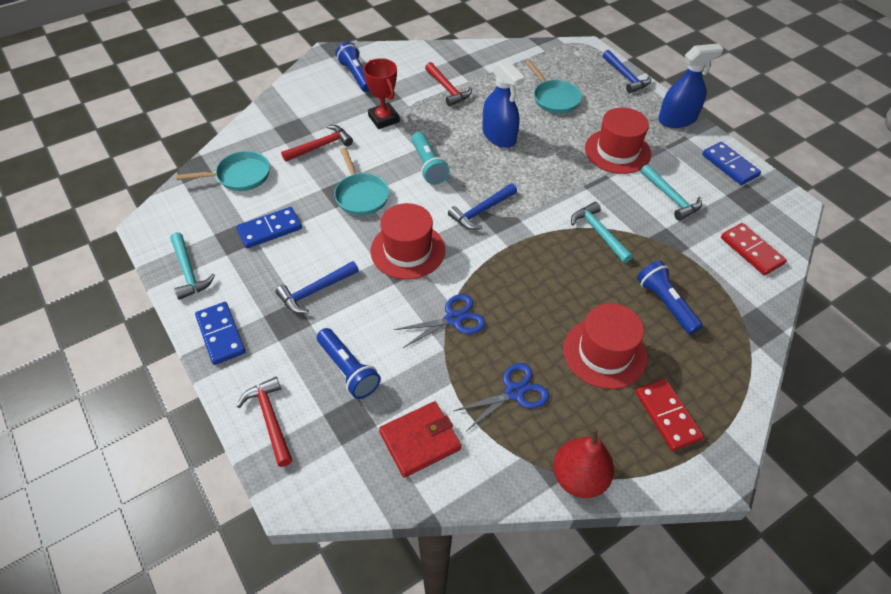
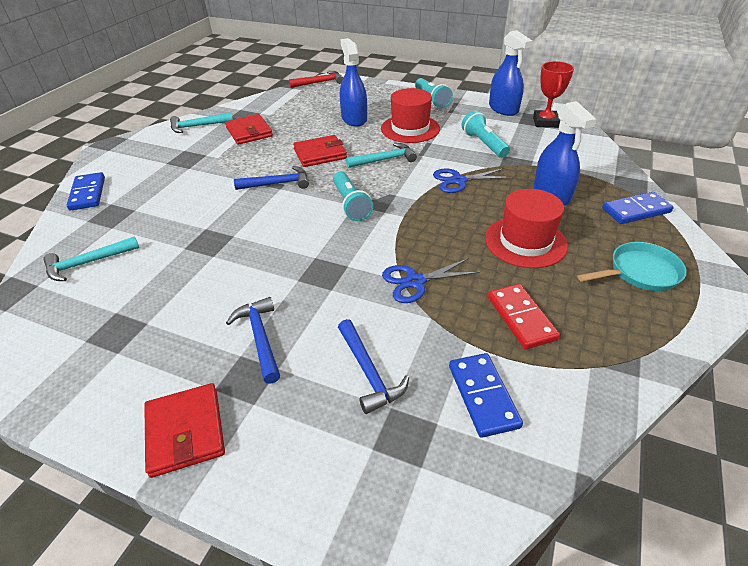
blue flashlight: 3 -> 0
blue spray bottle: 2 -> 3
red domino: 2 -> 1
red hammer: 3 -> 1
red hat: 3 -> 2
red pear: 1 -> 0
red wallet: 1 -> 3
turquoise flashlight: 1 -> 3
turquoise pan: 3 -> 1

